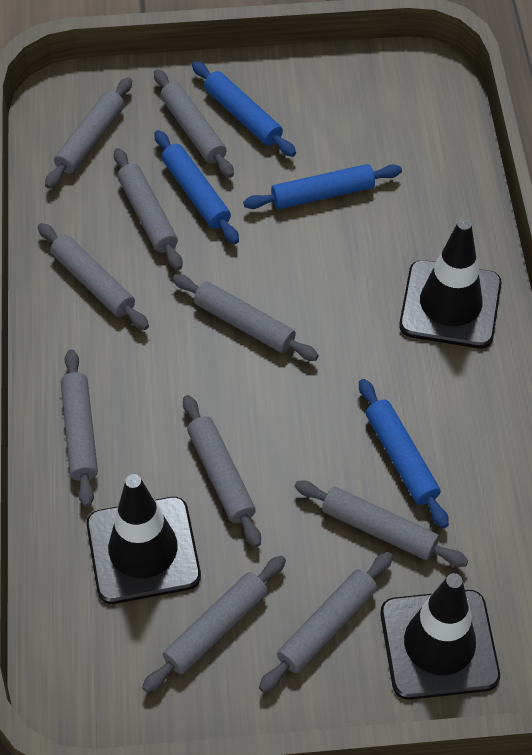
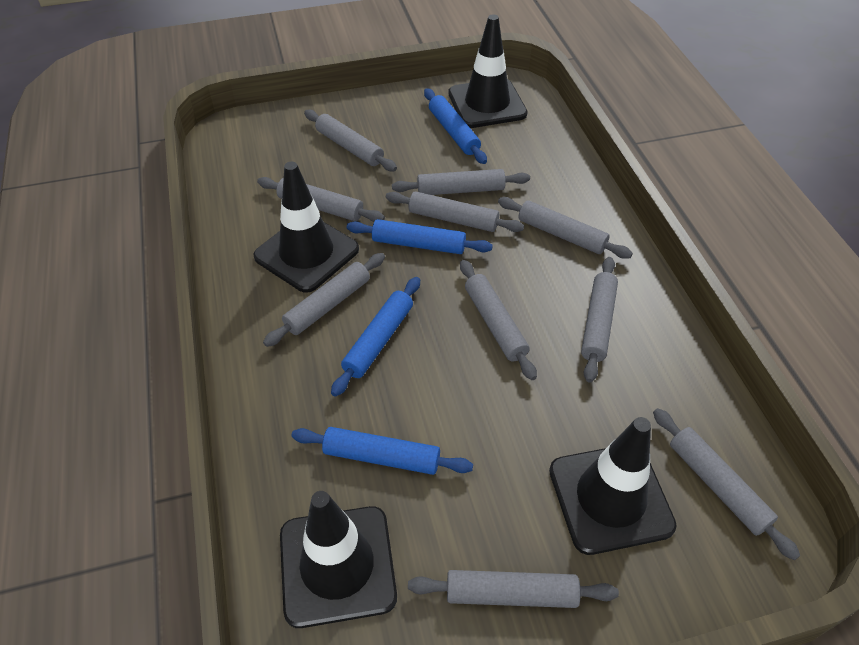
black traffic cone: 3 -> 4

